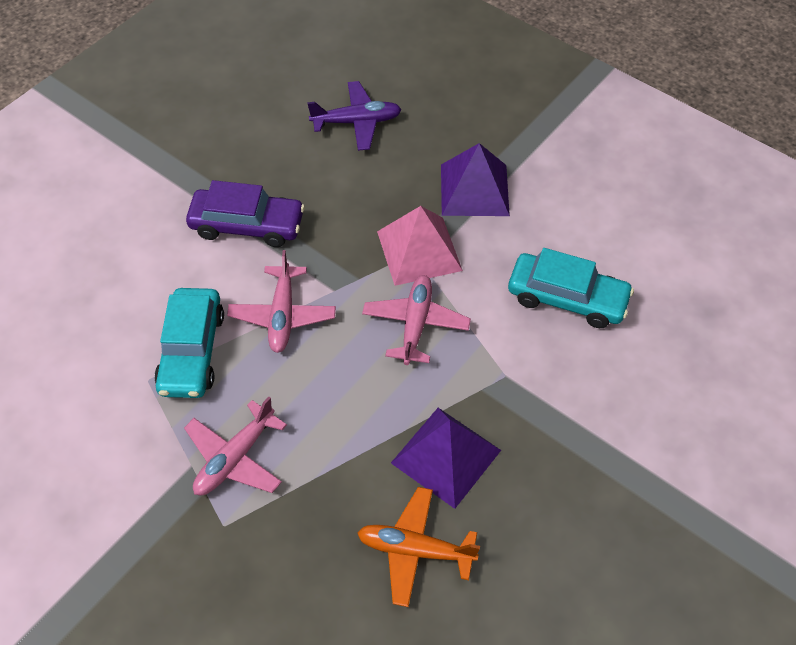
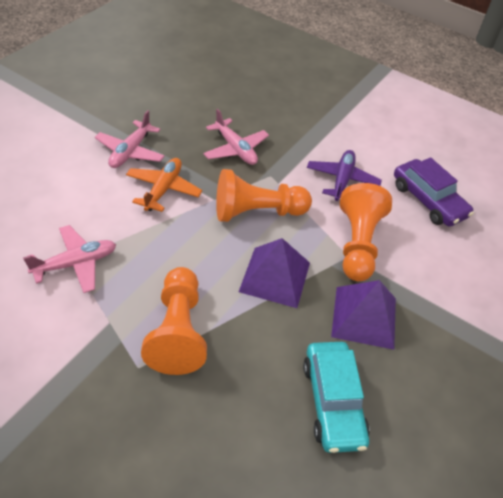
orange pawn: 0 -> 3
pink pyramid: 1 -> 0
turquoise car: 2 -> 1

